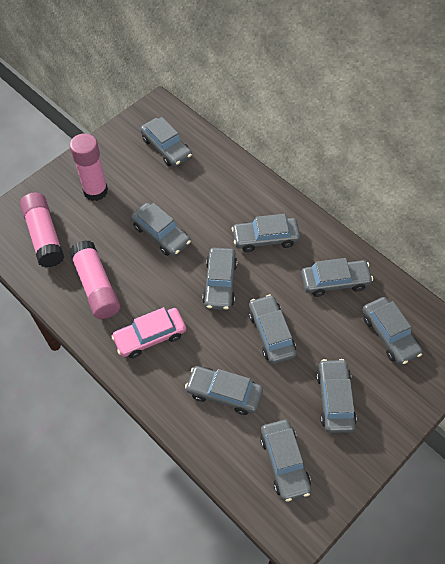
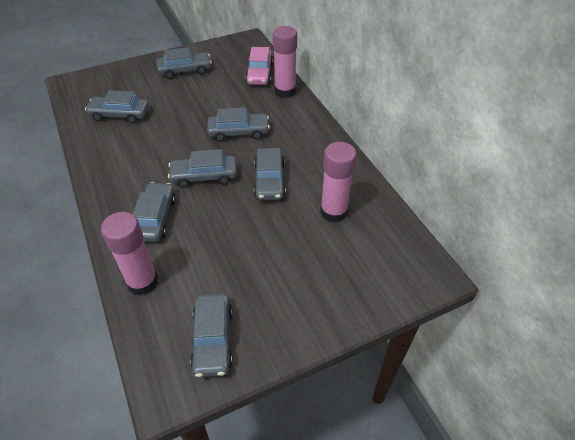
grey car: 10 -> 7

